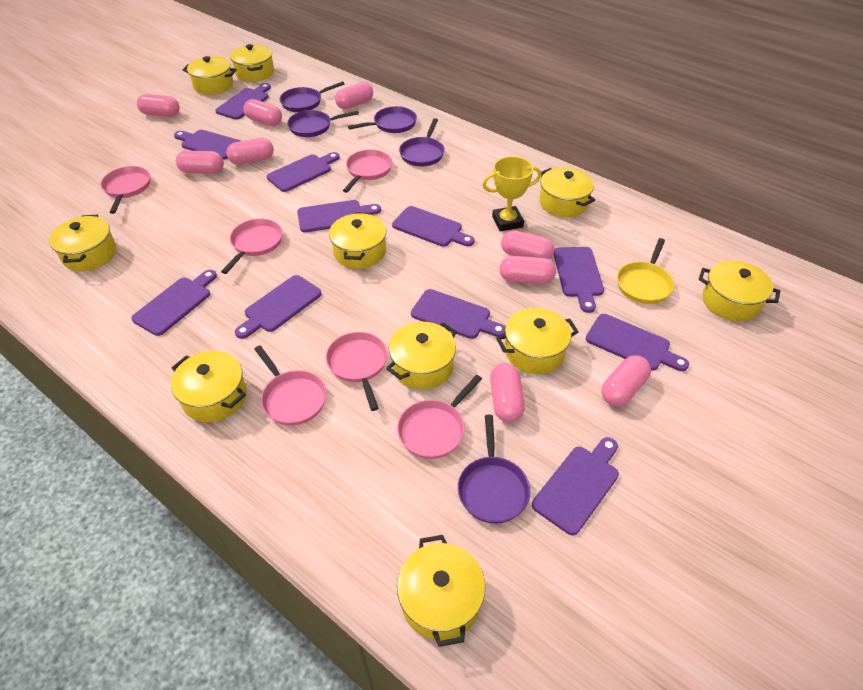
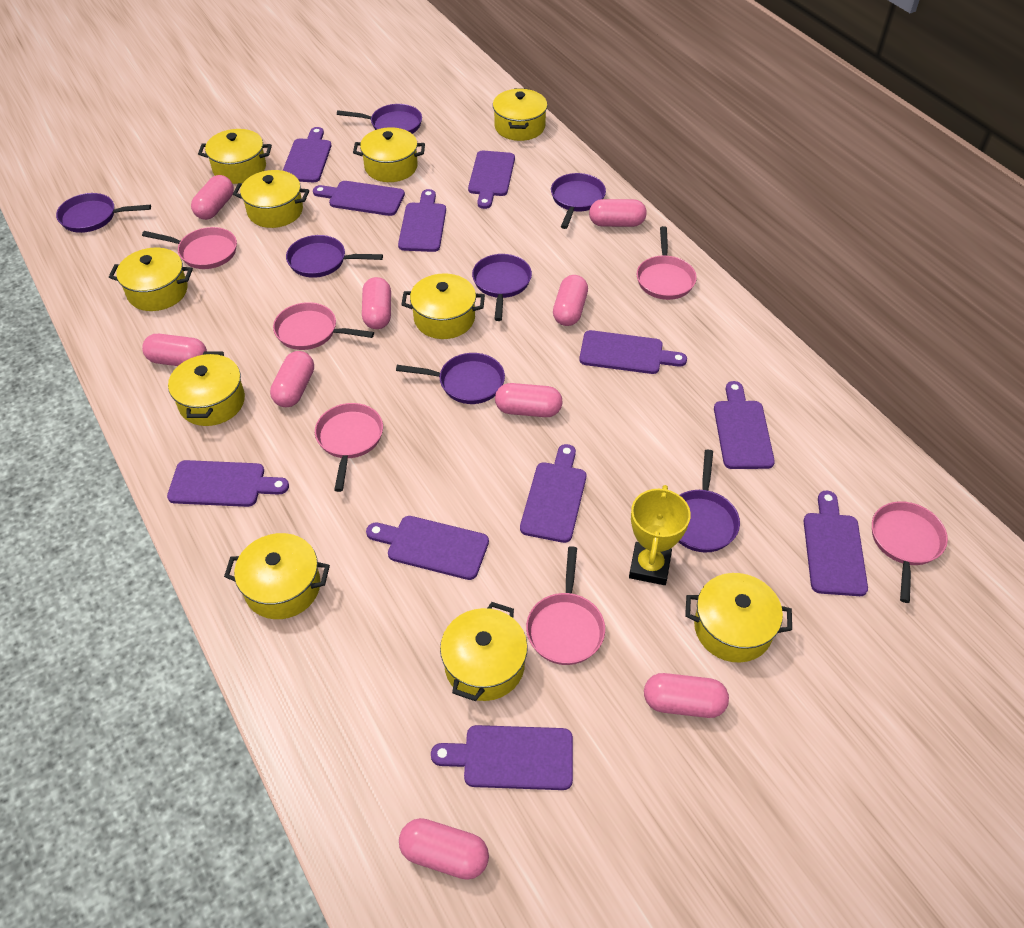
purple pan: 5 -> 7
yellow pan: 1 -> 0

